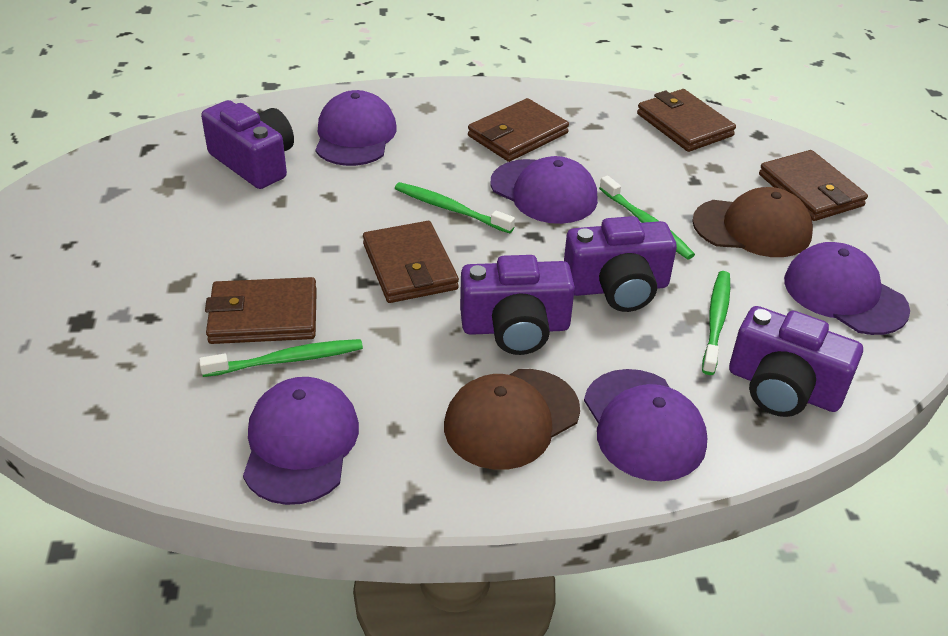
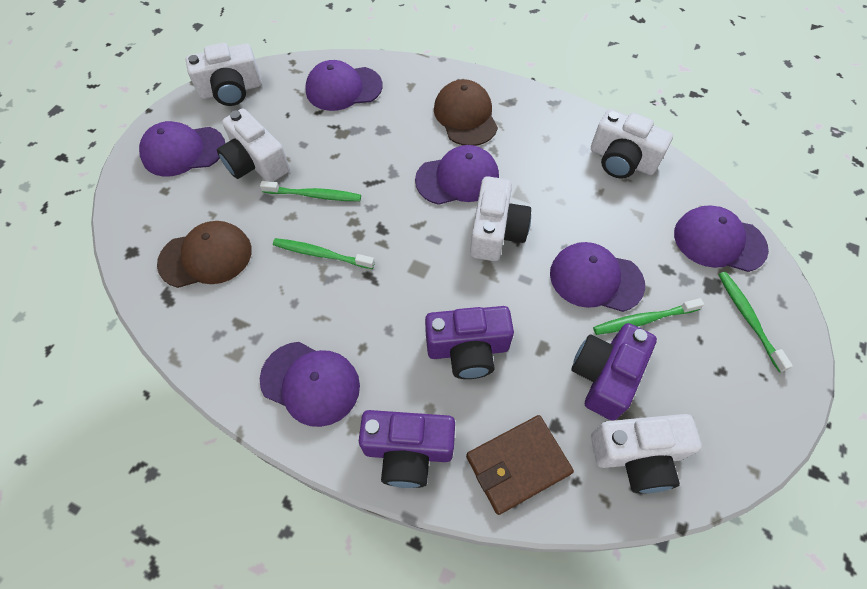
brown wallet: 5 -> 1
purple camera: 4 -> 3
purple cap: 5 -> 6
white camera: 0 -> 5

